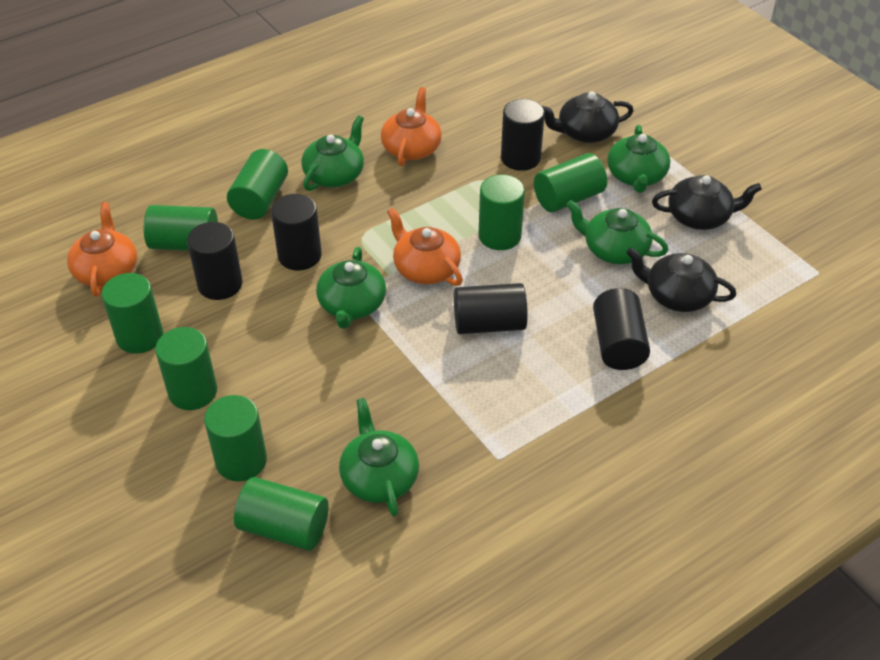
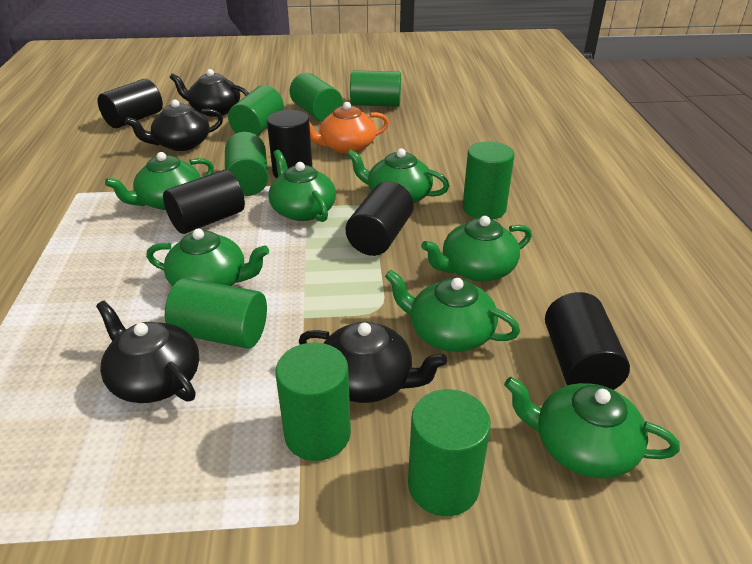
black teapot: 3 -> 4
green teapot: 5 -> 7
orange teapot: 3 -> 1

